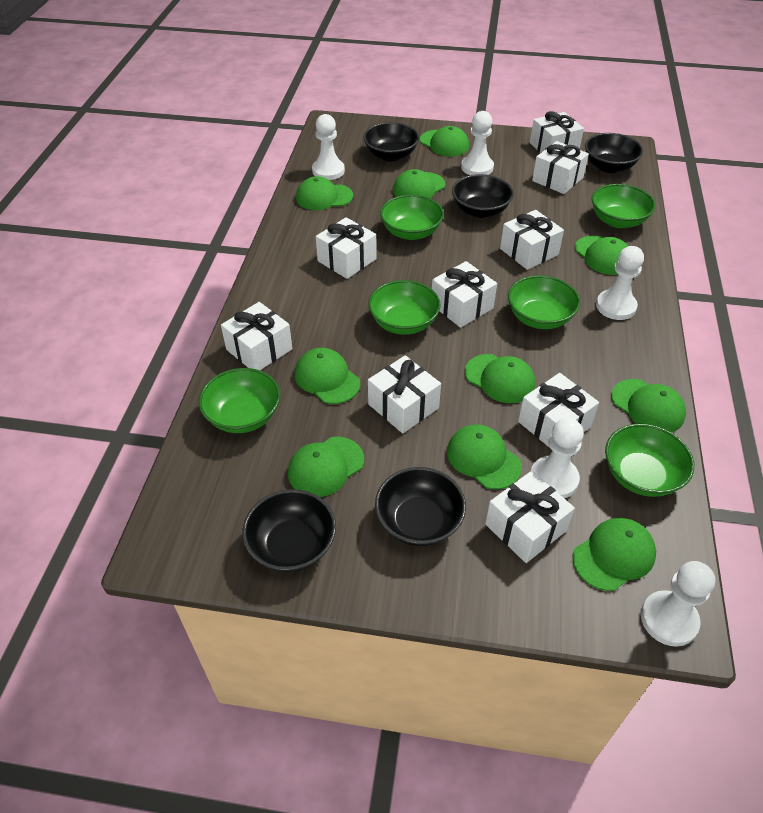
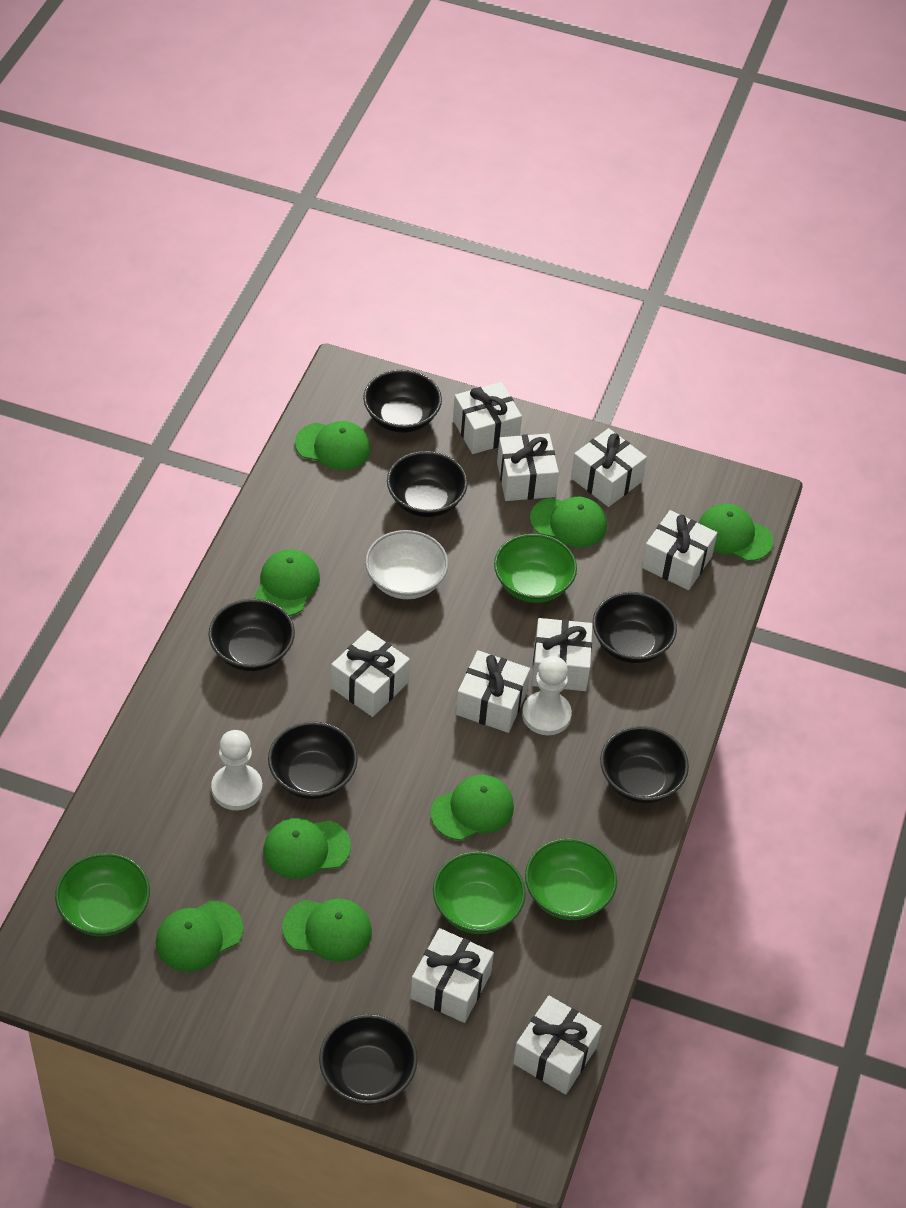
black bowl: 5 -> 7
green bowl: 6 -> 4
green cap: 10 -> 8
white bowl: 0 -> 1
white pawn: 5 -> 2

